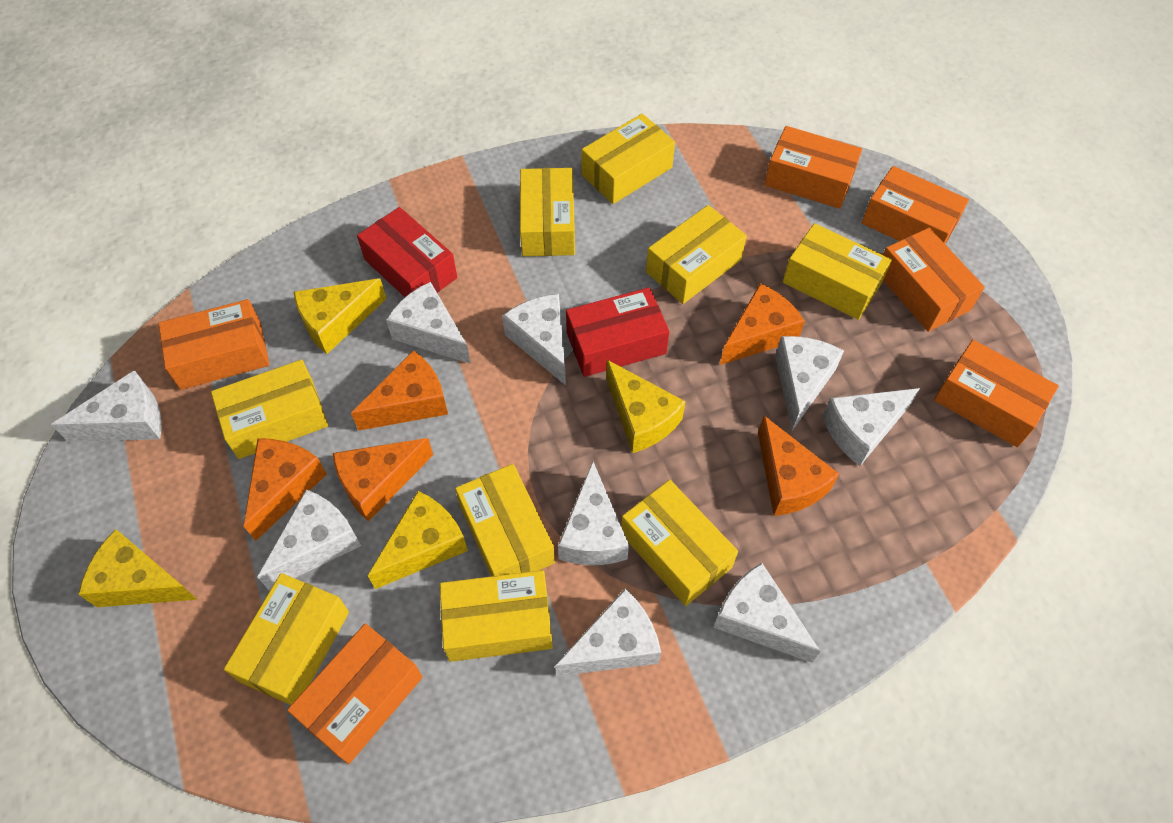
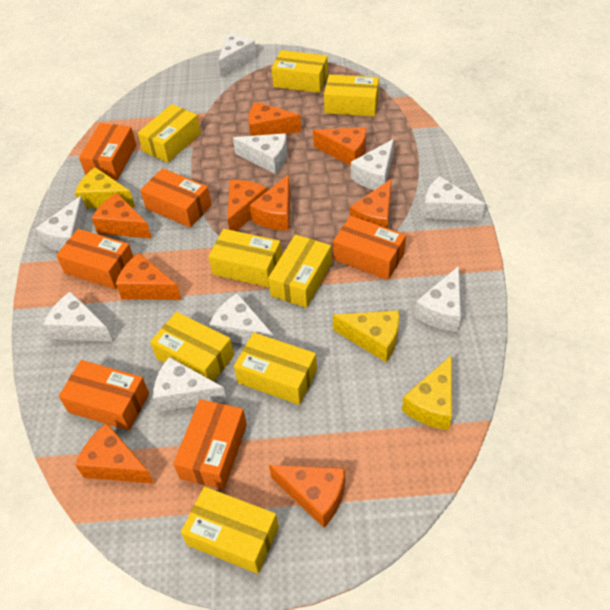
orange cheese: 5 -> 9
red box: 2 -> 0
yellow box: 9 -> 8
yellow cheese: 4 -> 3

